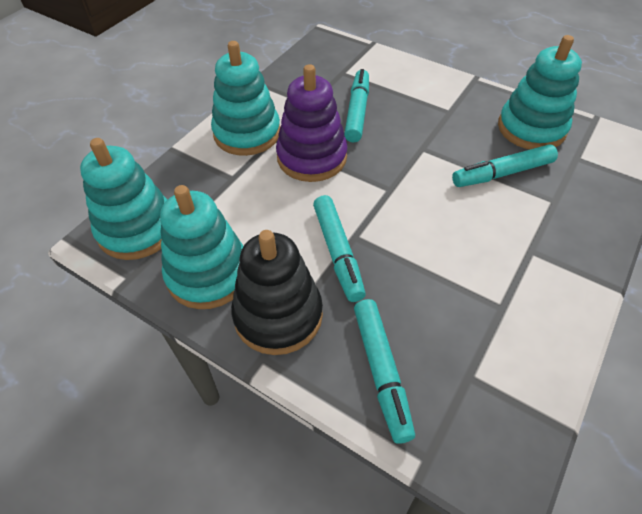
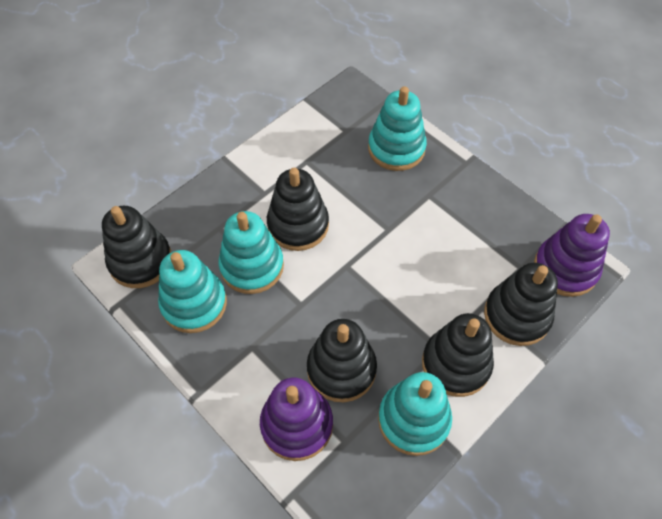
black stacking toy: 1 -> 5
purple stacking toy: 1 -> 2
turquoise marker: 4 -> 0

